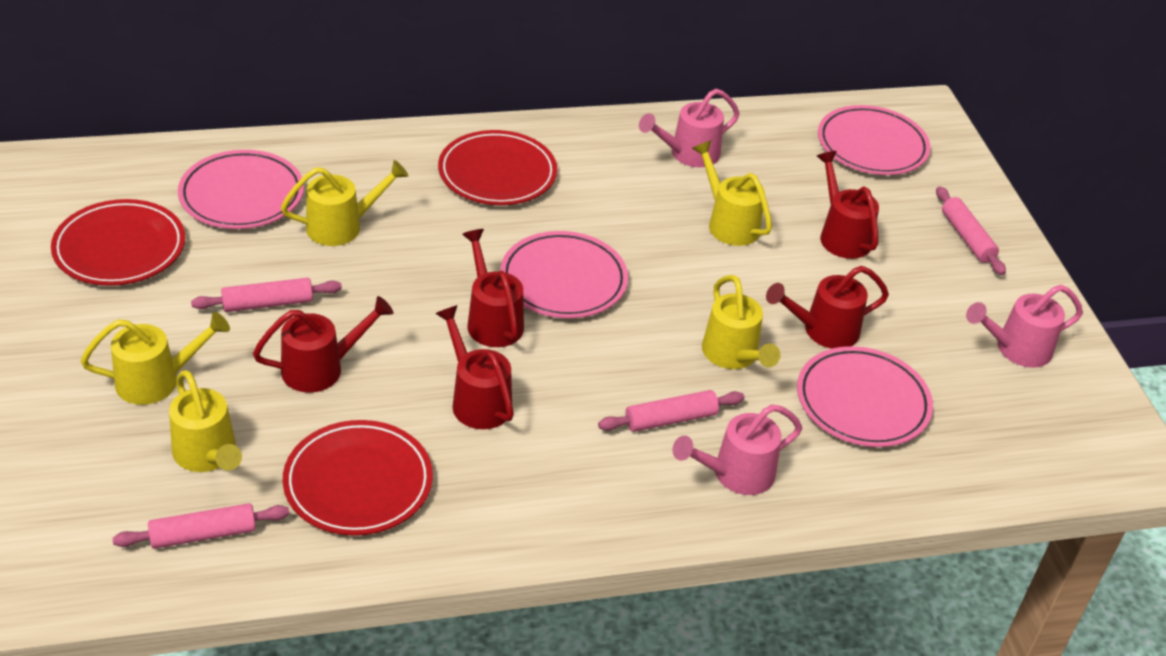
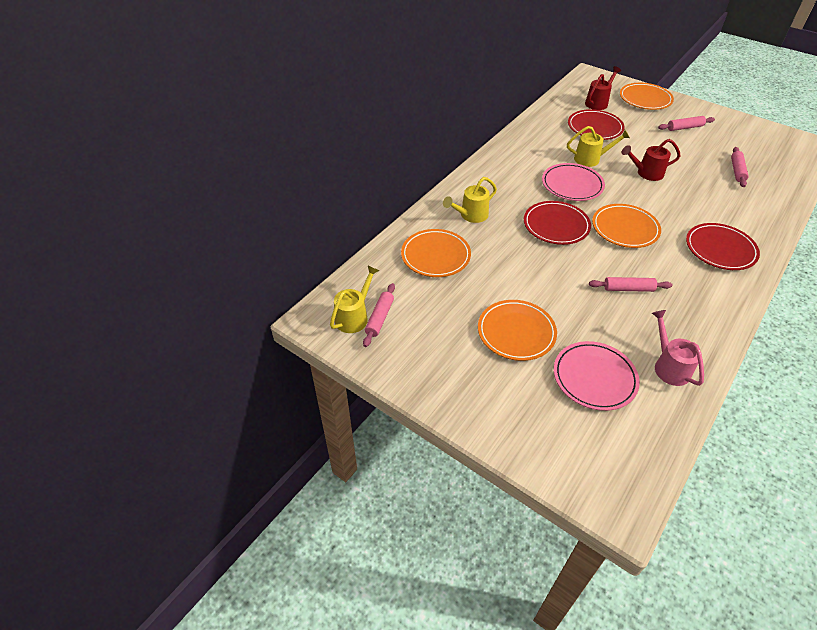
orange plate: 0 -> 4
pink plate: 4 -> 2
pink watering can: 3 -> 1
red watering can: 5 -> 2
yellow watering can: 5 -> 3

